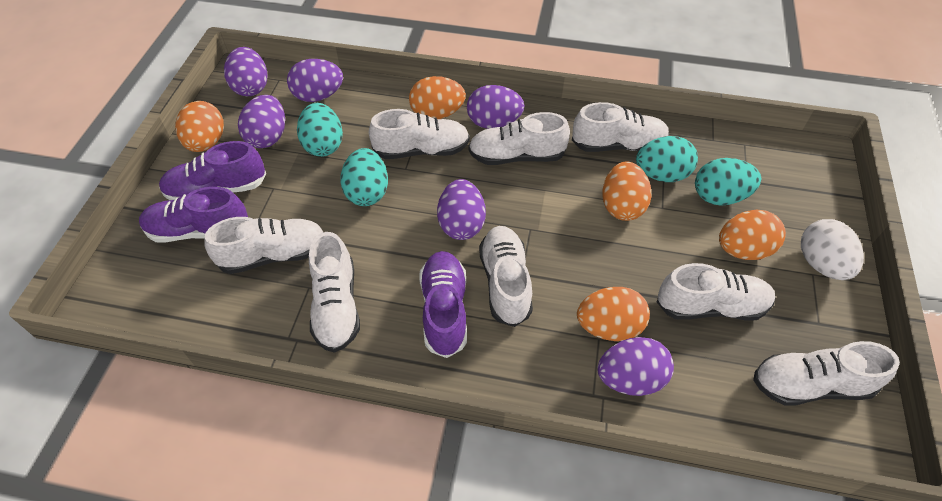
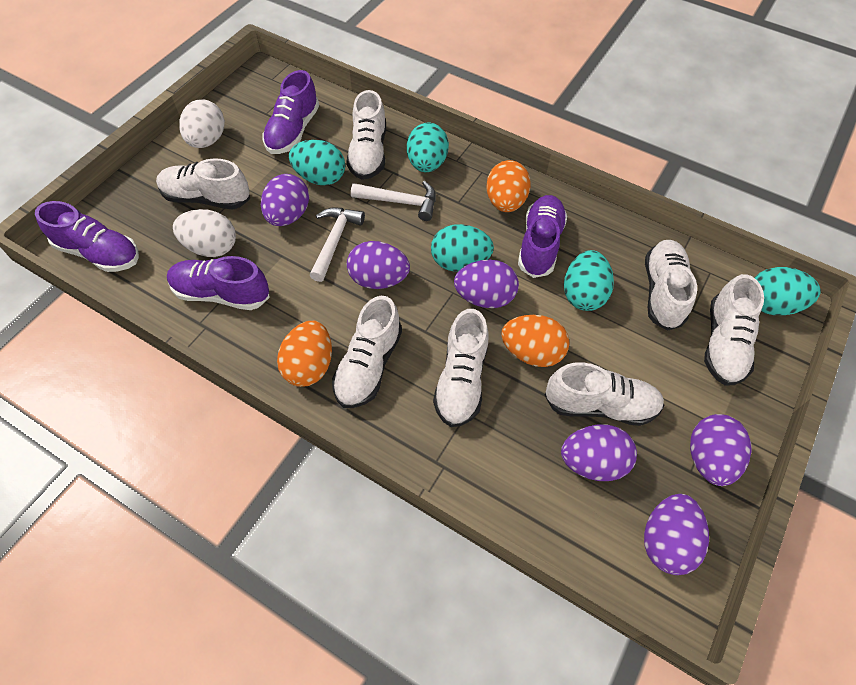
orange egg: 5 -> 3
purple shoe: 3 -> 4
turquoise egg: 4 -> 5
white egg: 1 -> 2
white hammer: 0 -> 2
white shoe: 8 -> 7

